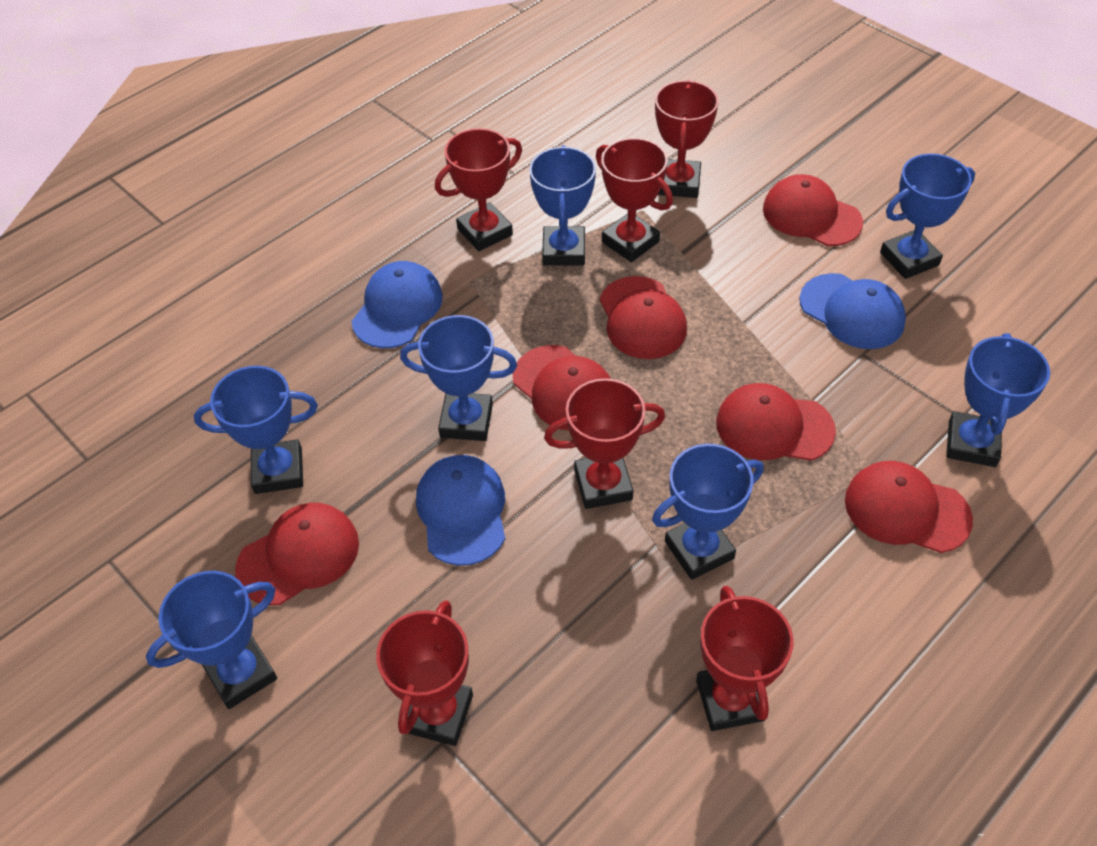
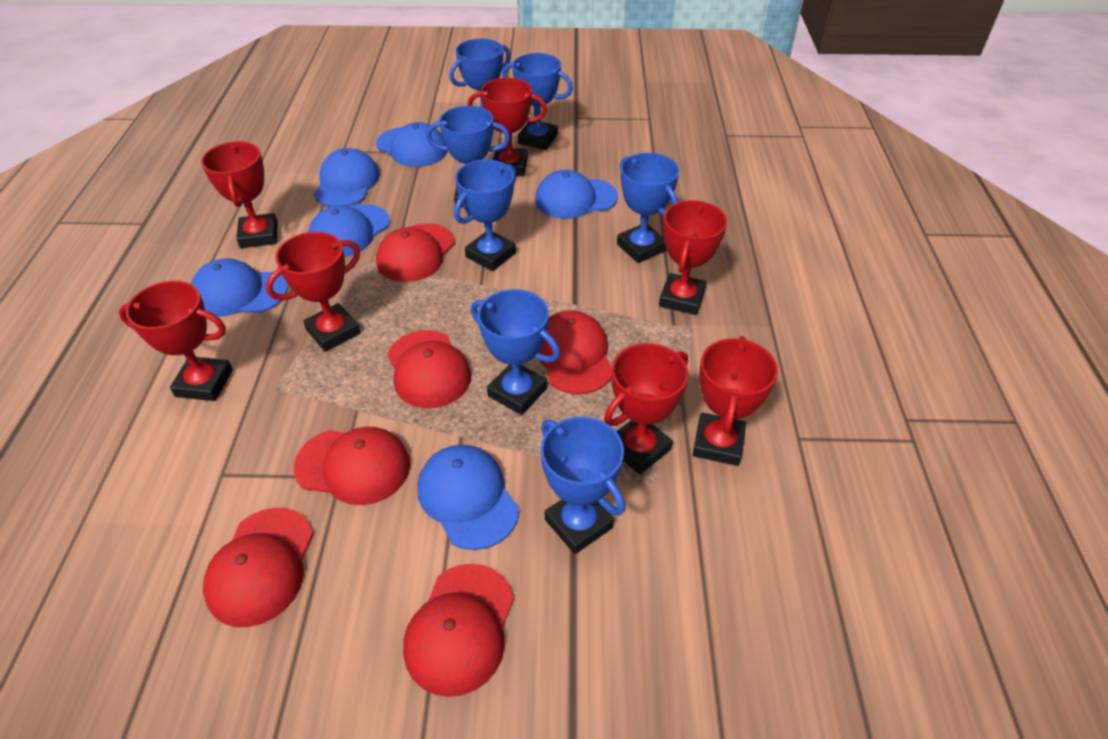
blue cap: 3 -> 6
red trophy: 6 -> 7

